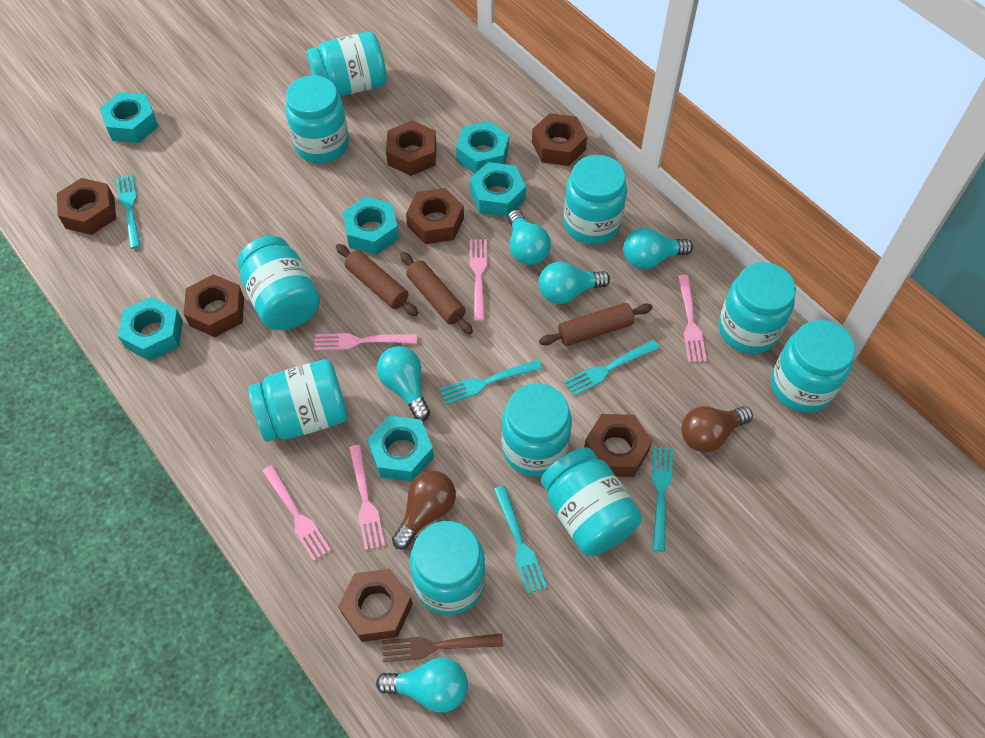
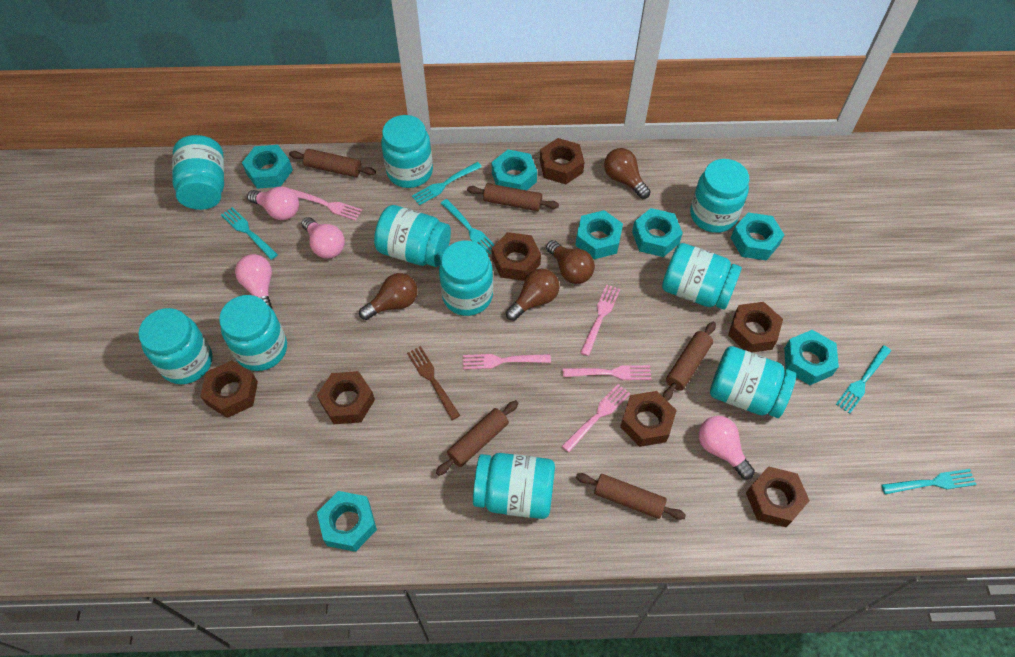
brown light bulb: 2 -> 4
brown rolling pin: 3 -> 5
pink light bulb: 0 -> 4
turquoise light bulb: 5 -> 0
turquoise nut: 6 -> 7

